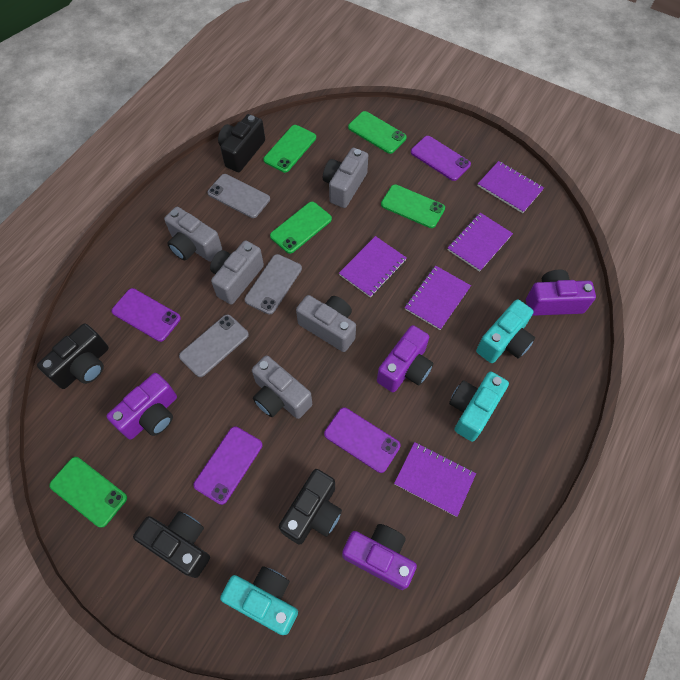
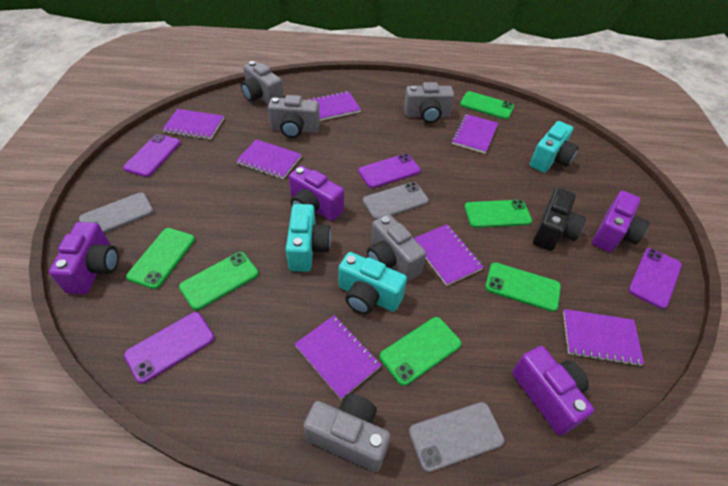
black camera: 4 -> 1
green phone: 5 -> 6
purple notebook: 5 -> 7

